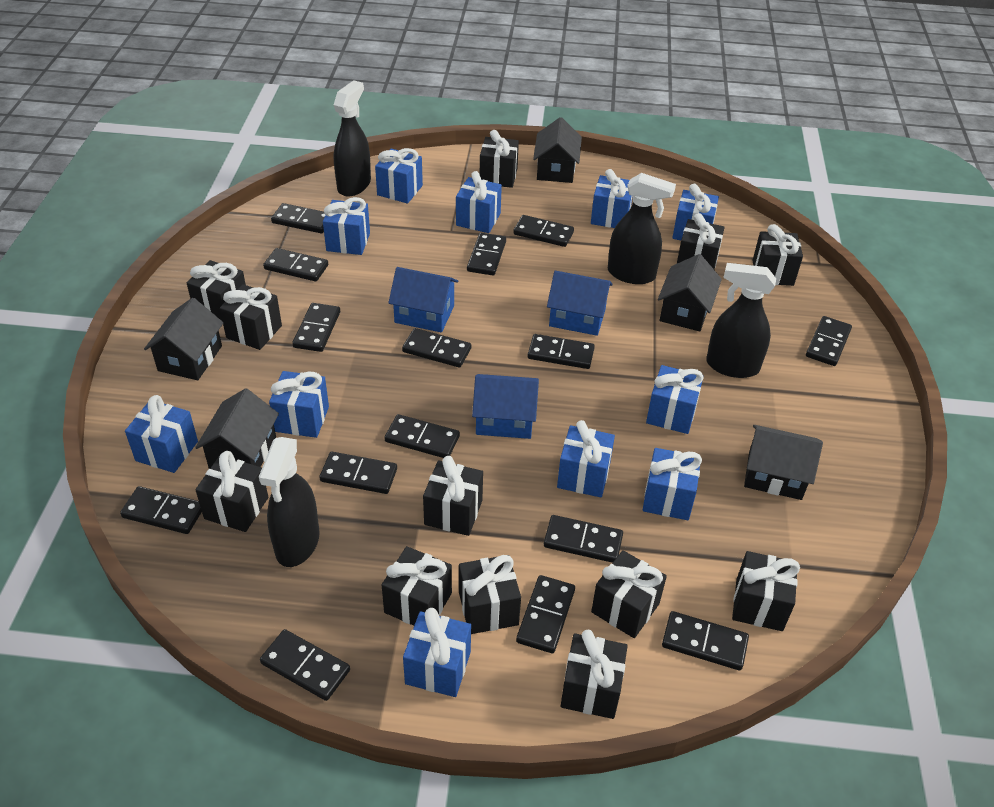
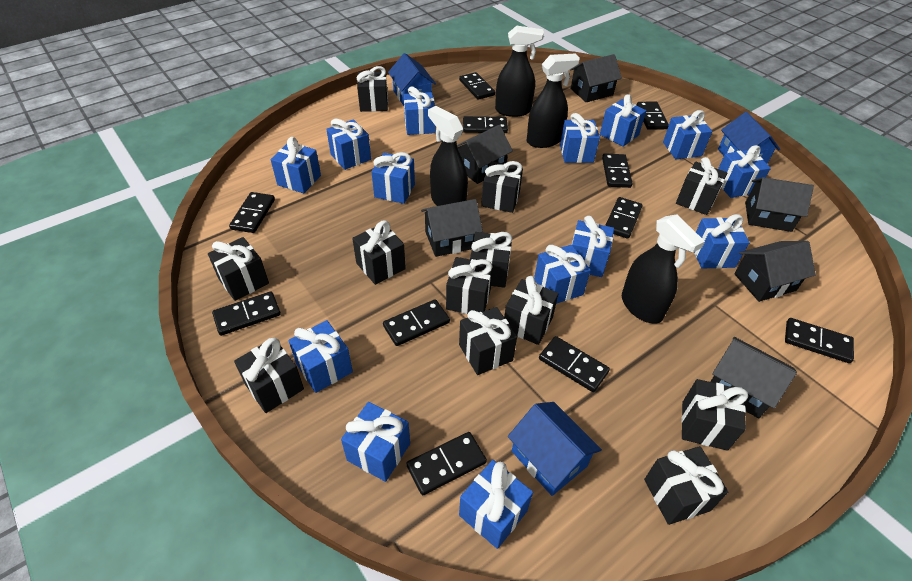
black domino: 15 -> 11
black house: 5 -> 6
blue gift: 11 -> 14

